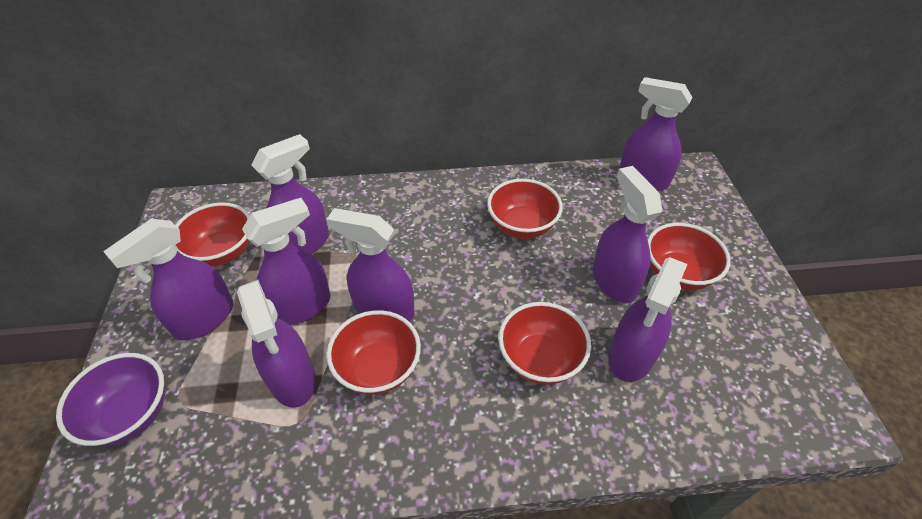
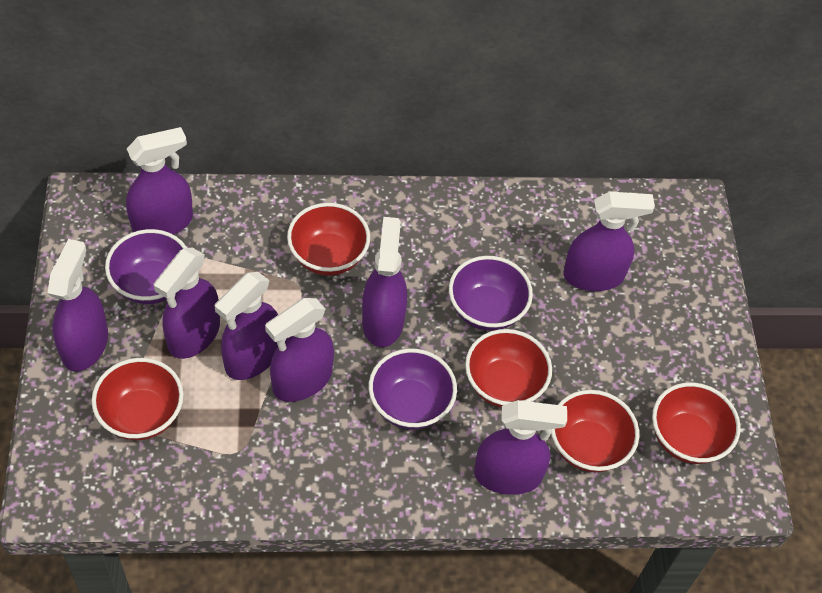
purple bowl: 1 -> 3

